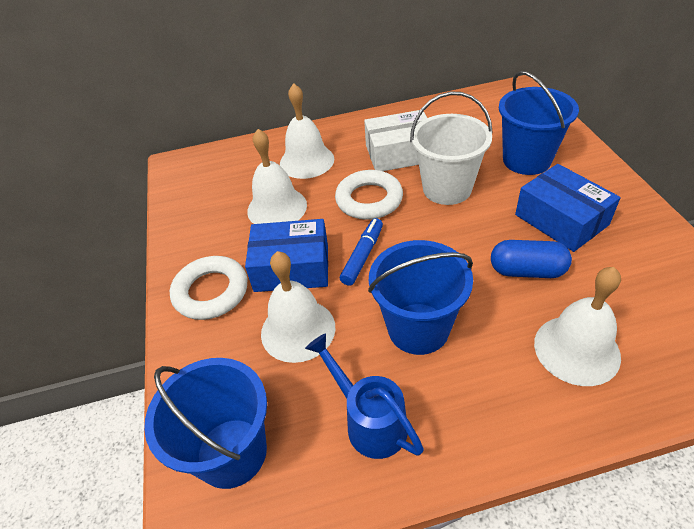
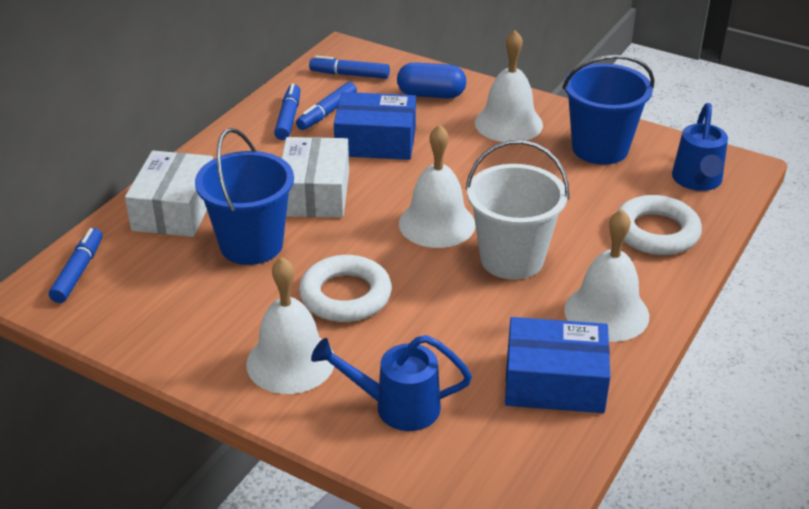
blue bucket: 3 -> 2
blue marker: 1 -> 4
blue watering can: 1 -> 2
white box: 1 -> 2

